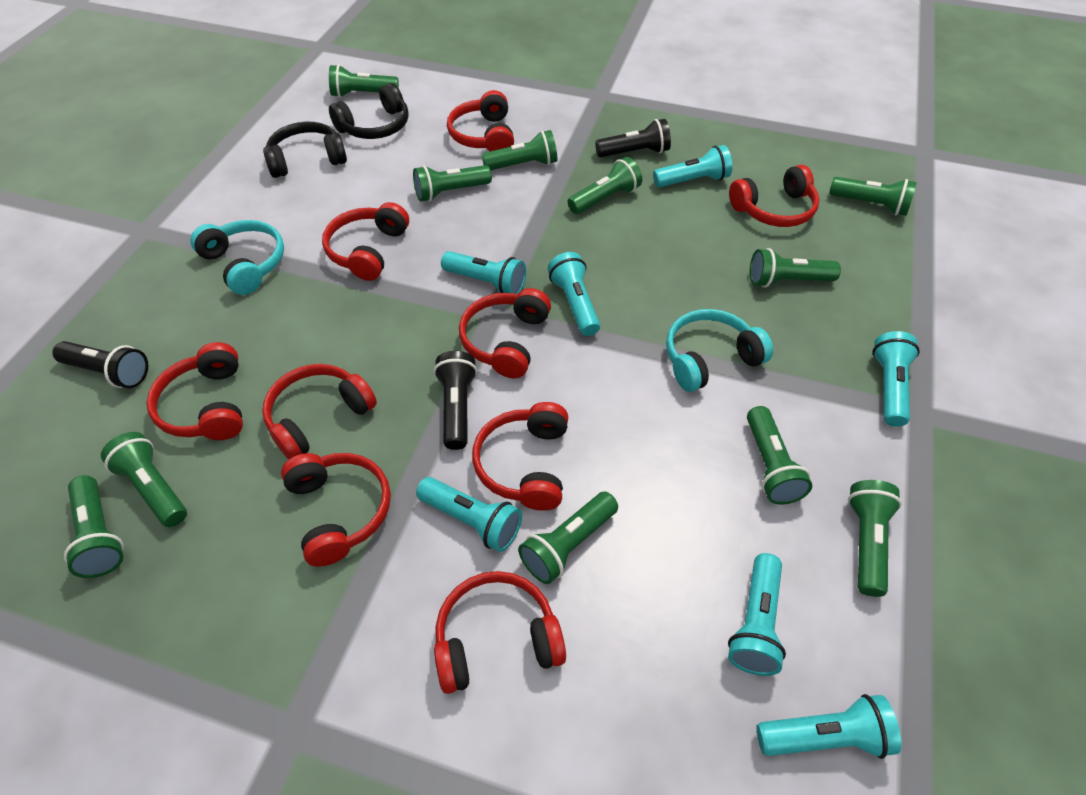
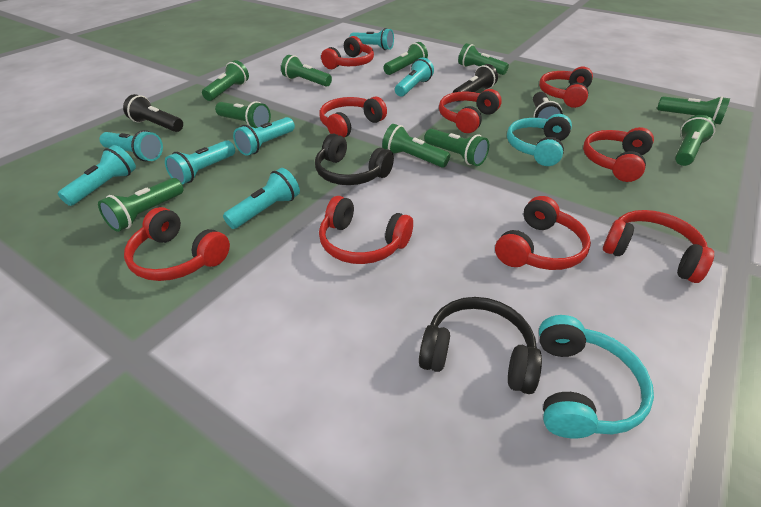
green flashlight: 11 -> 10

